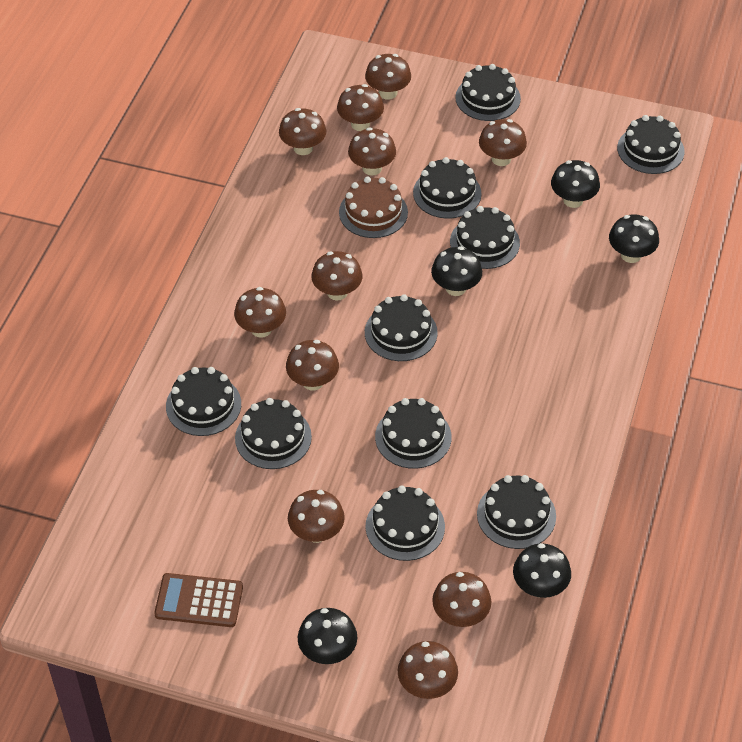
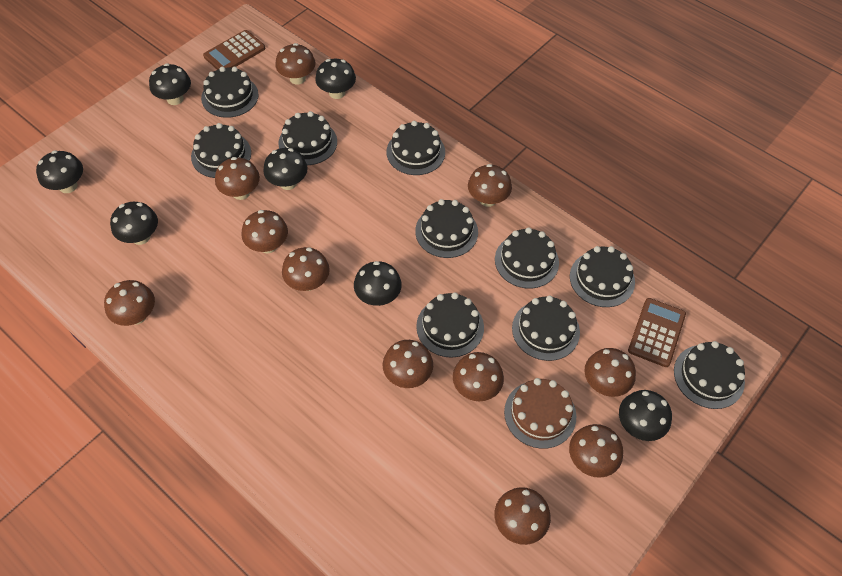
black mushroom: 5 -> 7
brown calculator: 1 -> 2

